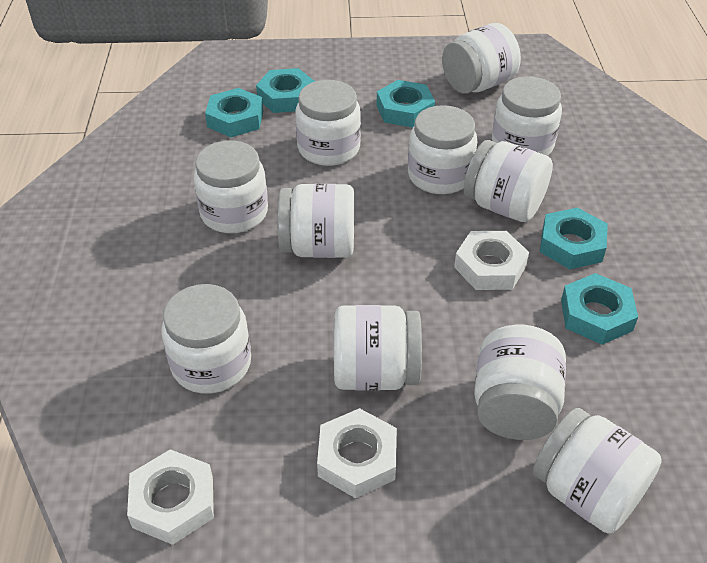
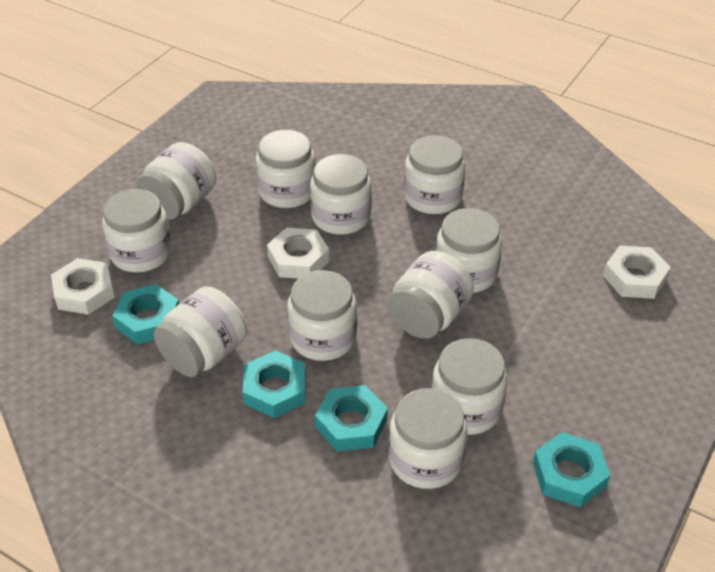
turquoise nut: 5 -> 4

